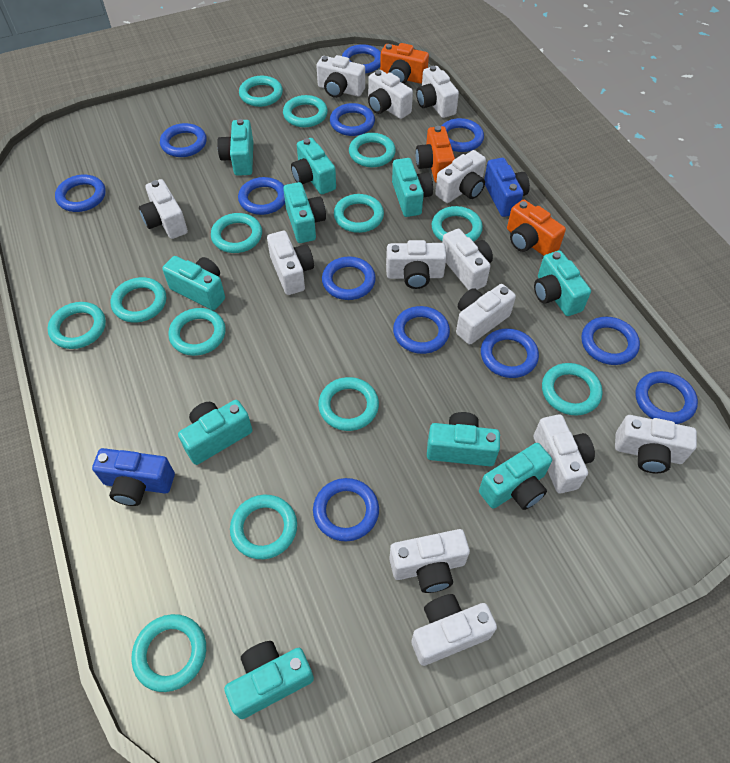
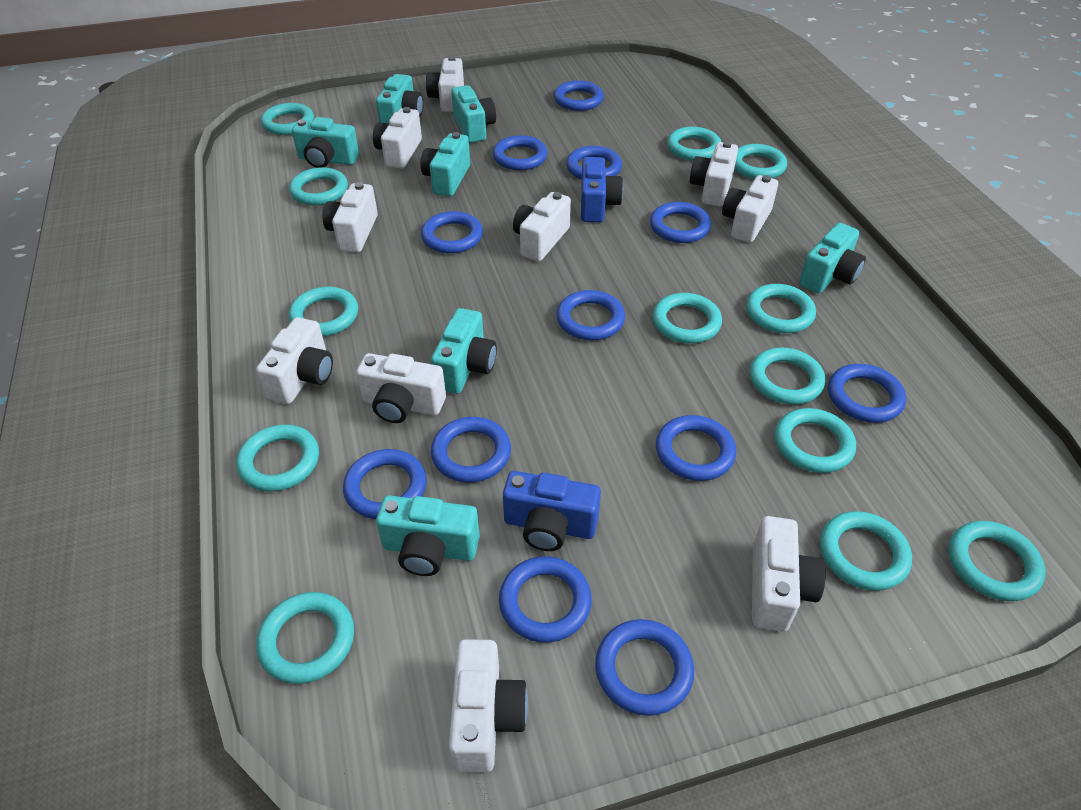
orange camera: 3 -> 0
turquoise camera: 10 -> 7
white camera: 13 -> 10

